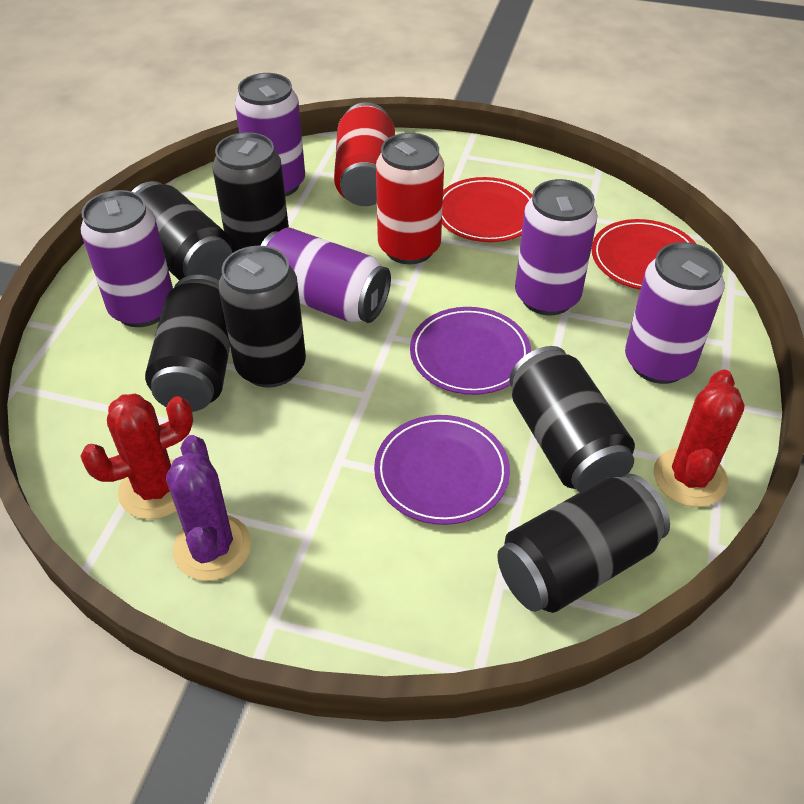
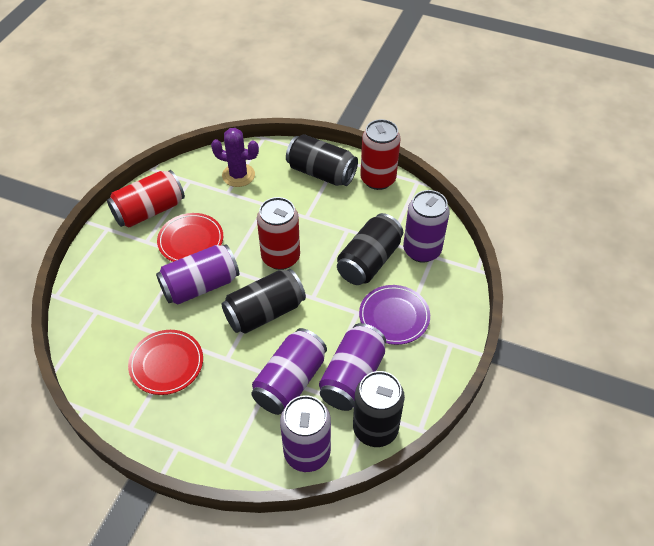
black can: 6 -> 4
purple plate: 2 -> 1
red cactus: 2 -> 0
red can: 2 -> 3

